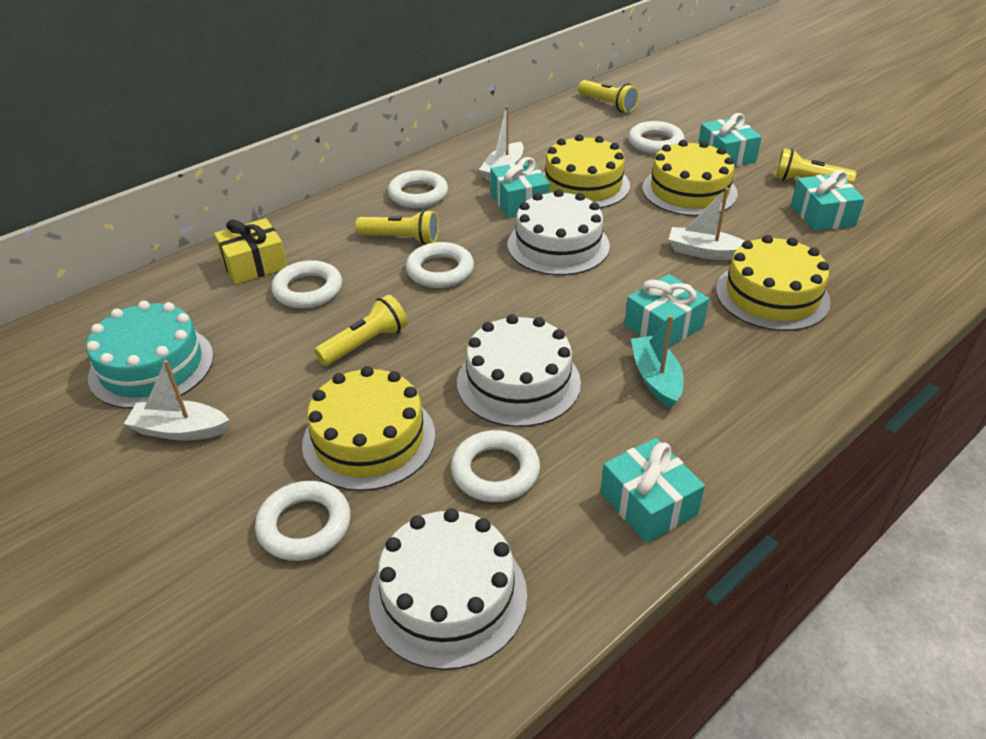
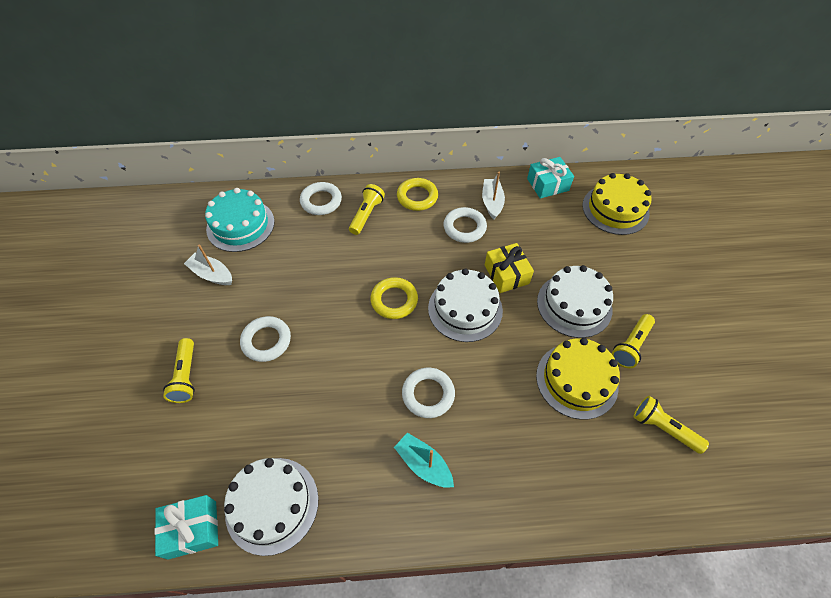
turquoise gift: 5 -> 2
white boat: 3 -> 2
white ring: 6 -> 4
yellow cake: 4 -> 2
yellow ring: 0 -> 2

